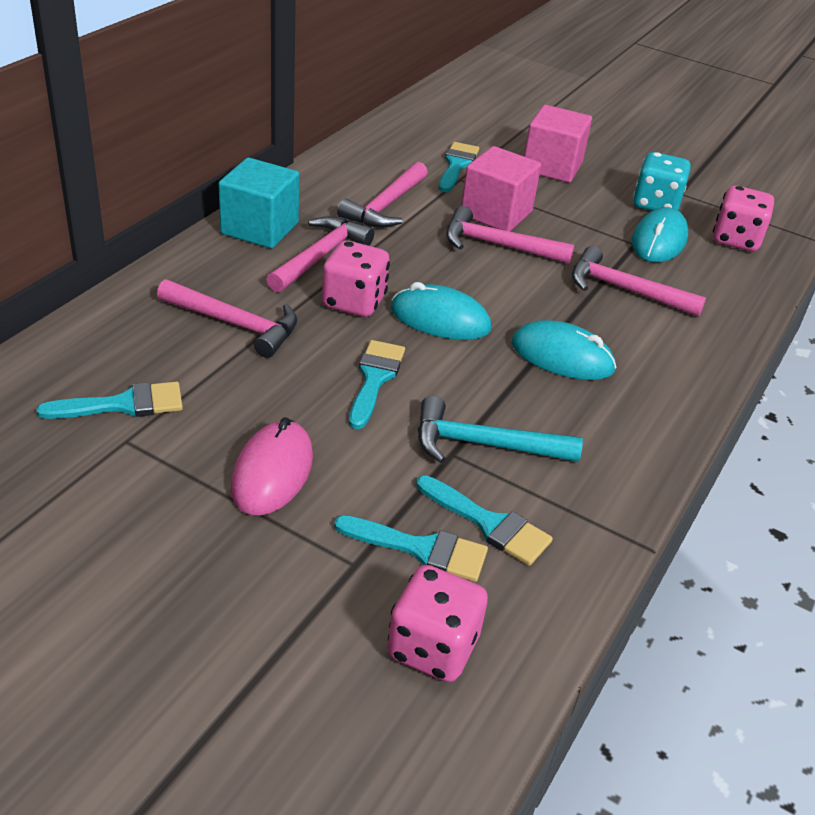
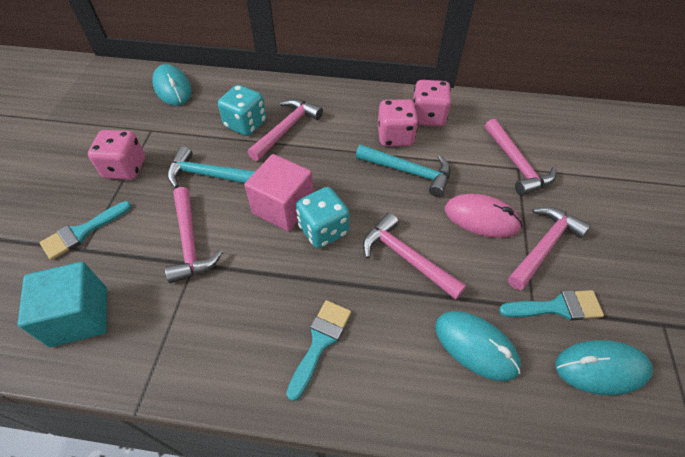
pink cube: 2 -> 1
turquoise brush: 5 -> 3
turquoise dice: 1 -> 2
turquoise hammer: 1 -> 2

